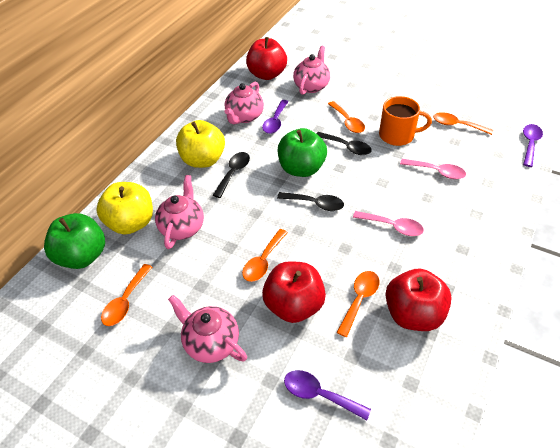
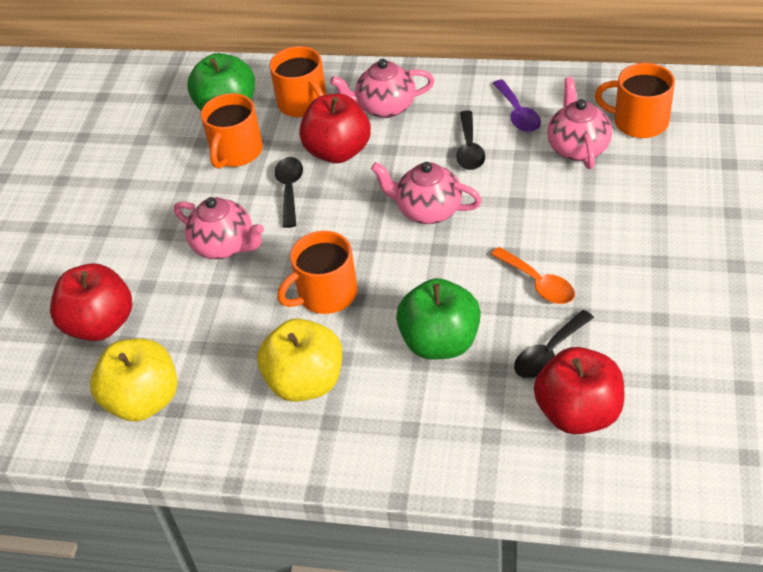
orange mug: 1 -> 4
orange spoon: 5 -> 1
pink spoon: 2 -> 0
purple spoon: 3 -> 1

